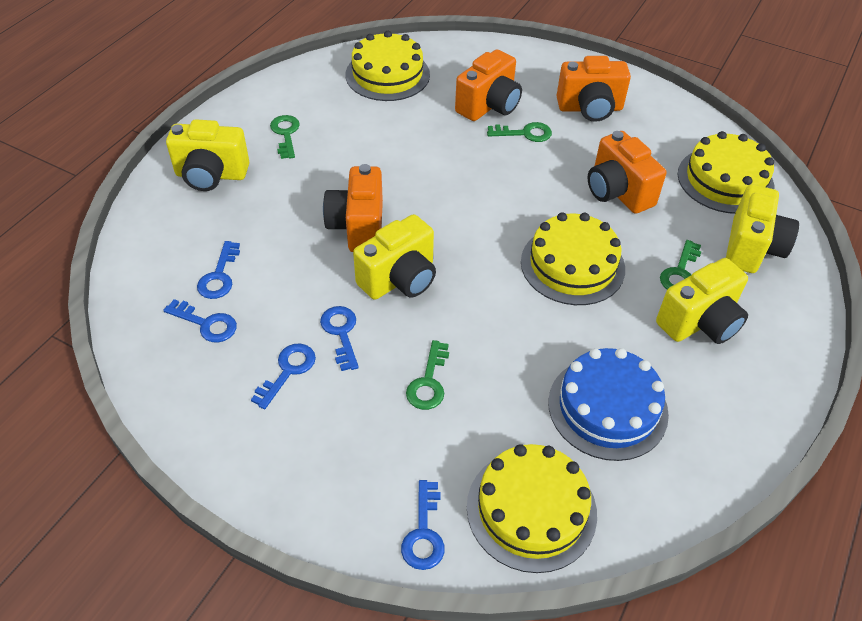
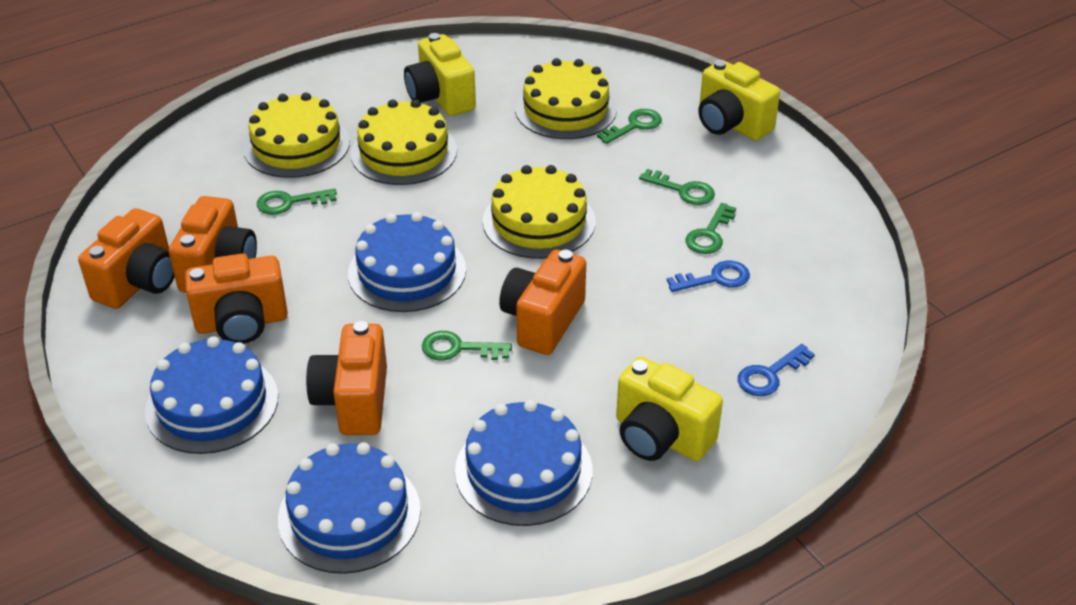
blue cake: 1 -> 4
blue key: 5 -> 2
green key: 4 -> 5
orange camera: 4 -> 5
yellow camera: 4 -> 3

